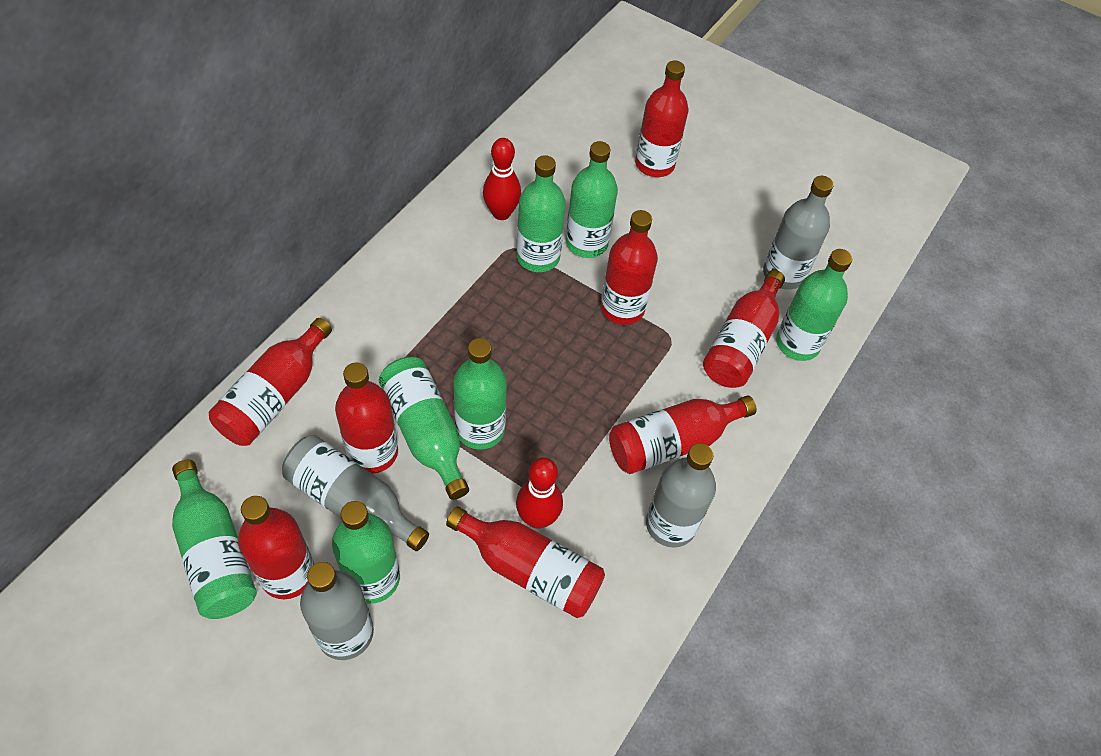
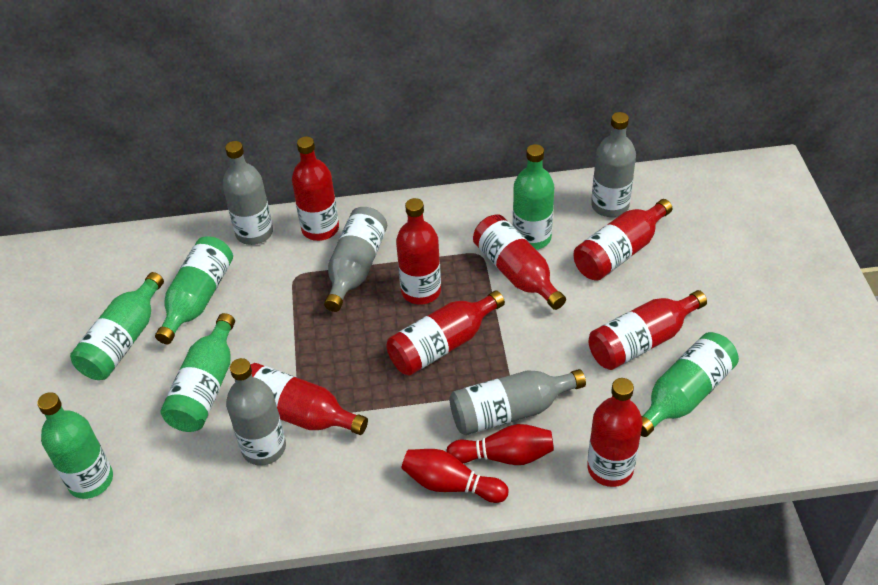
green bottle: 7 -> 6
grey bottle: 4 -> 5

